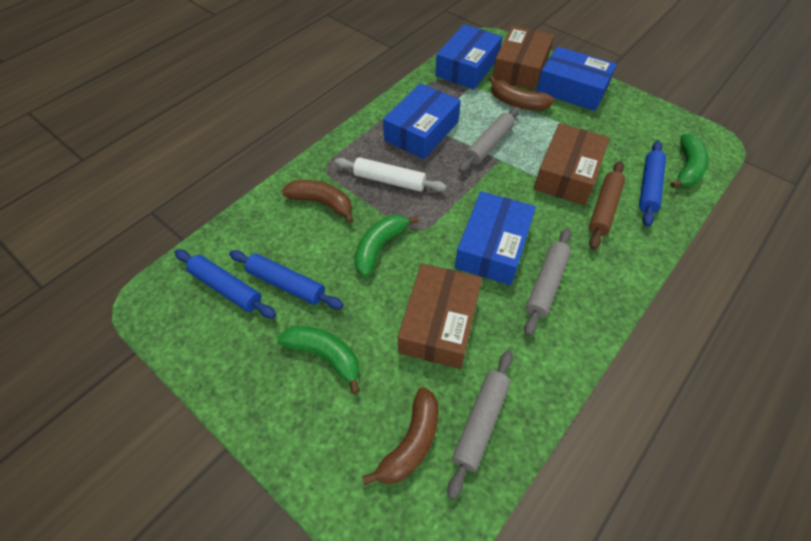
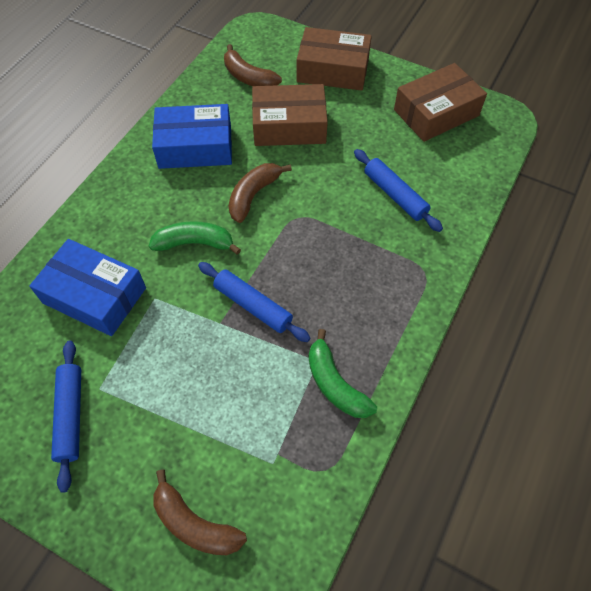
blue box: 4 -> 2
brown rolling pin: 1 -> 0
green banana: 3 -> 2
grey rolling pin: 3 -> 0
white rolling pin: 1 -> 0

